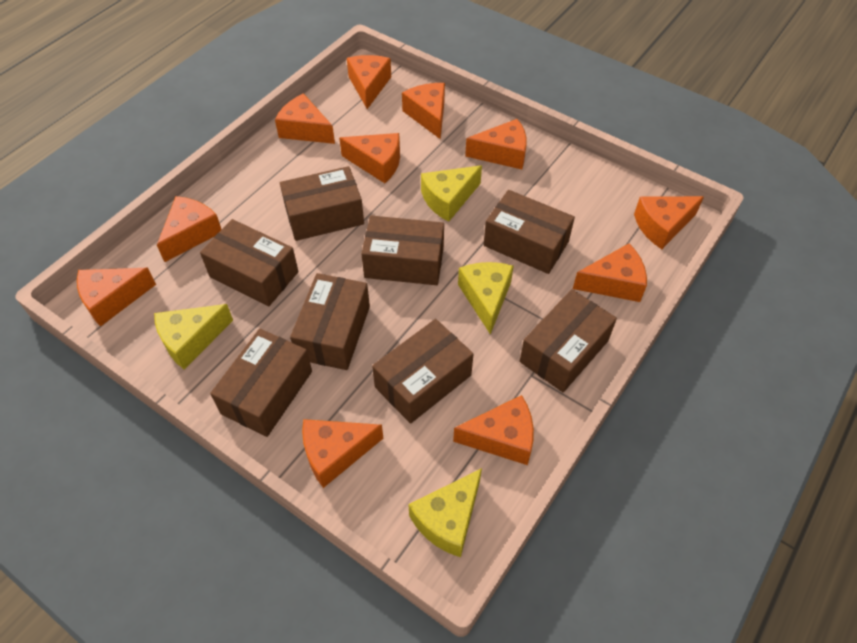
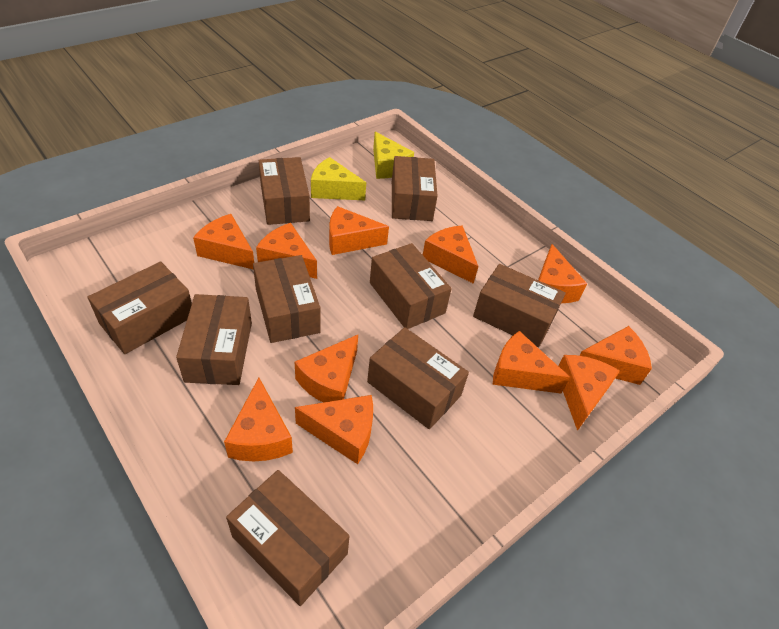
brown box: 8 -> 9
yellow cheese: 4 -> 2

